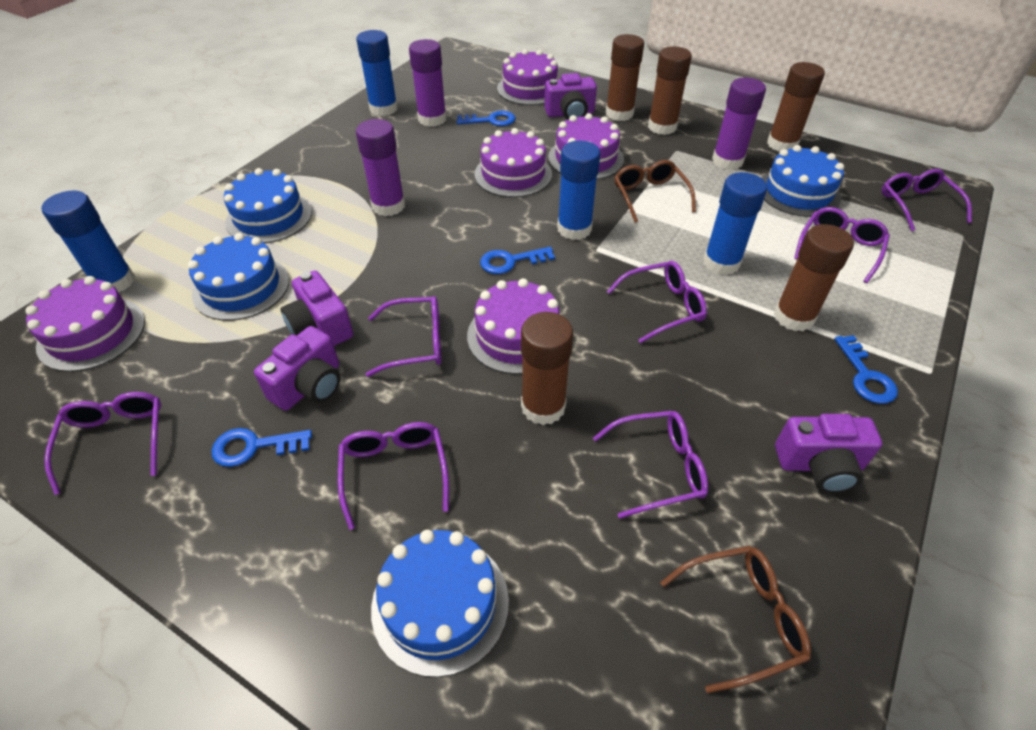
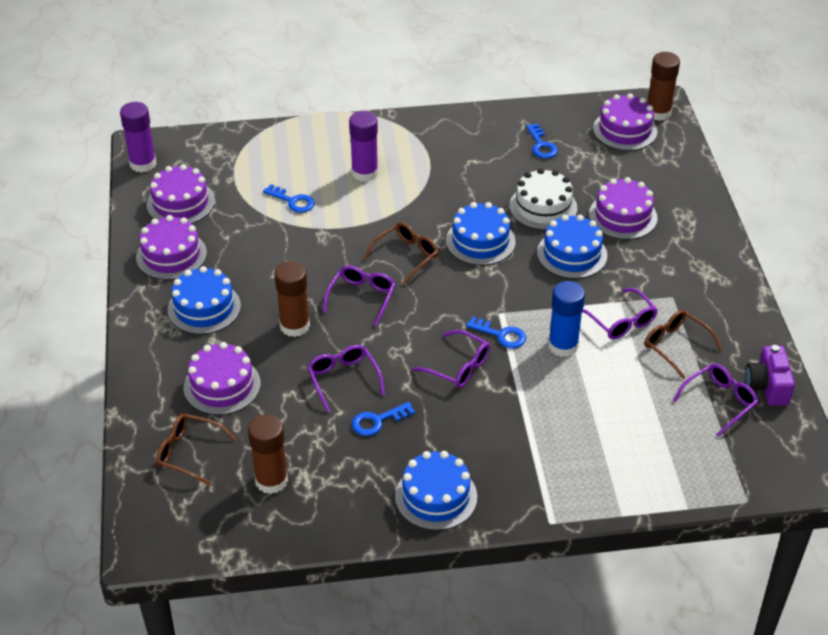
blue glue stick: 4 -> 1
brown glasses: 2 -> 3
brown glue stick: 5 -> 3
purple camera: 4 -> 1
purple glasses: 7 -> 5
purple glue stick: 3 -> 2
white cake: 0 -> 1

